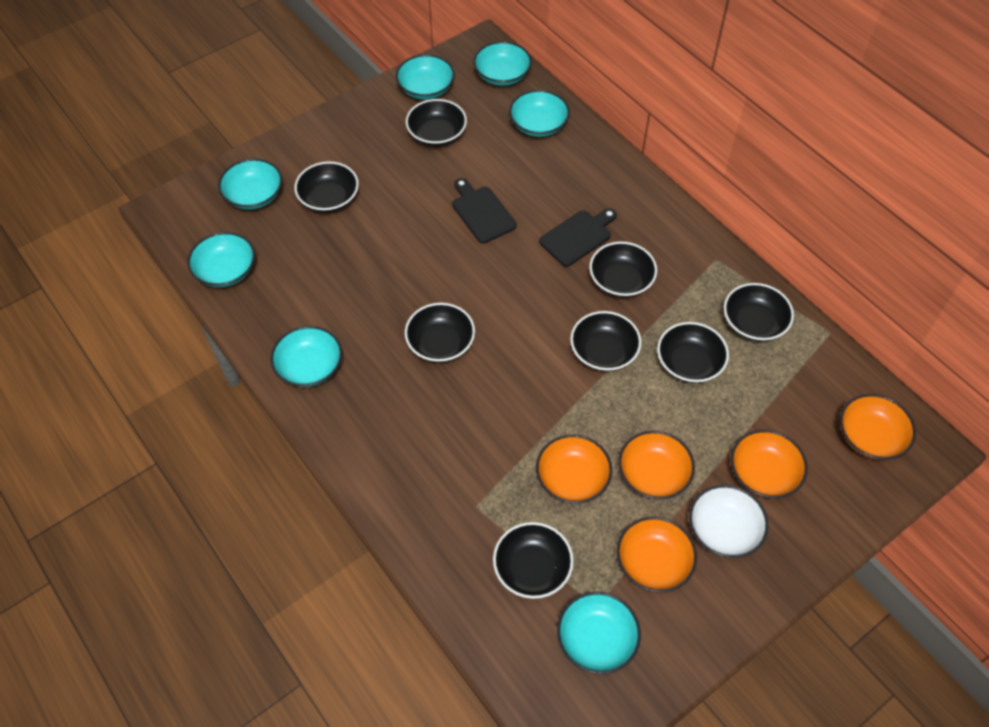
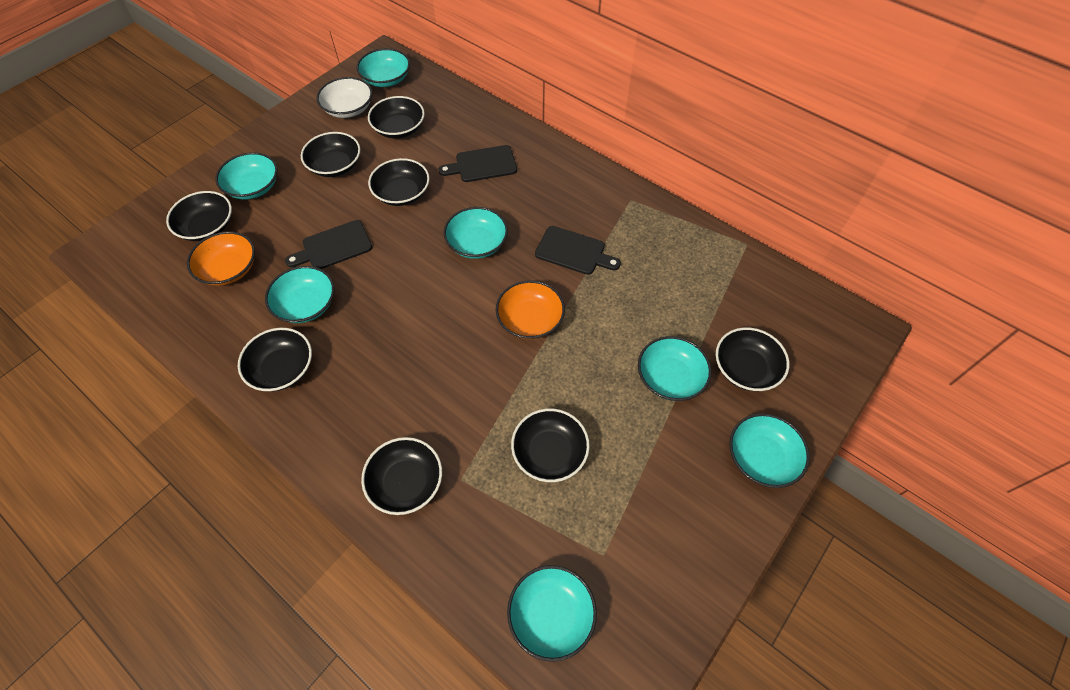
black cutting board: 2 -> 3
orange bowl: 5 -> 2

